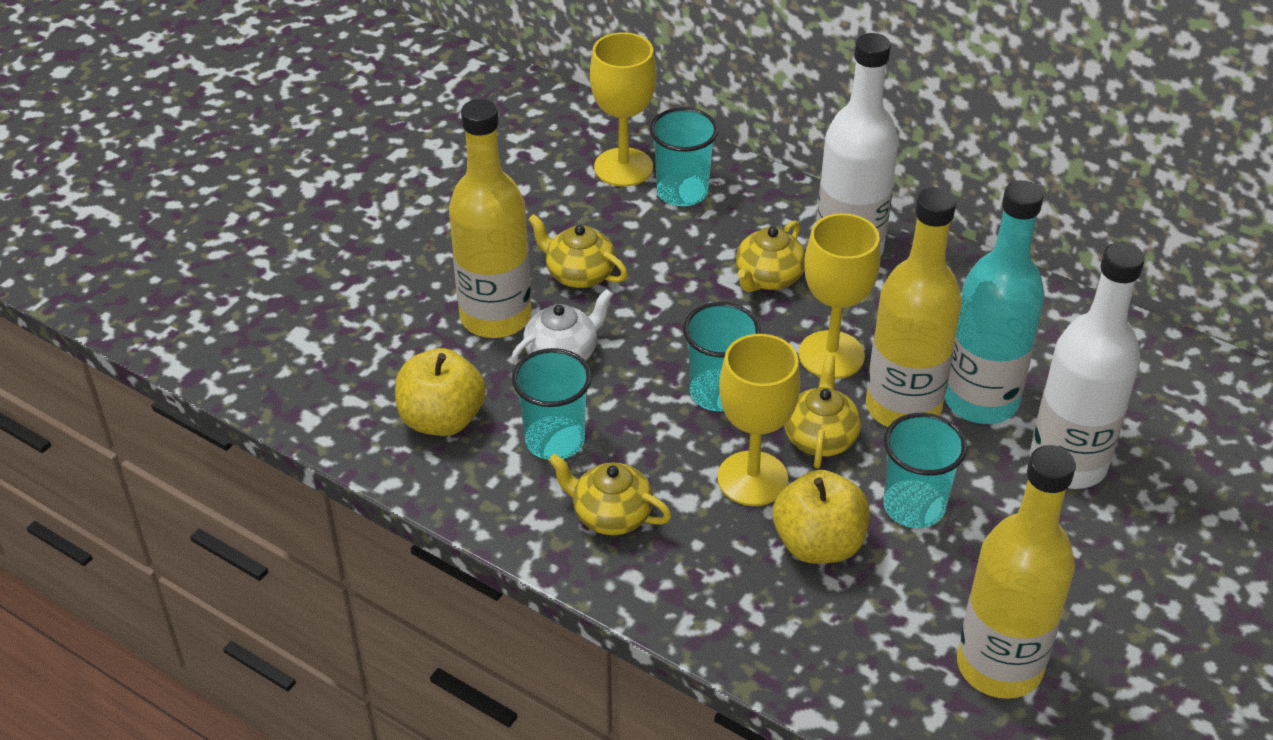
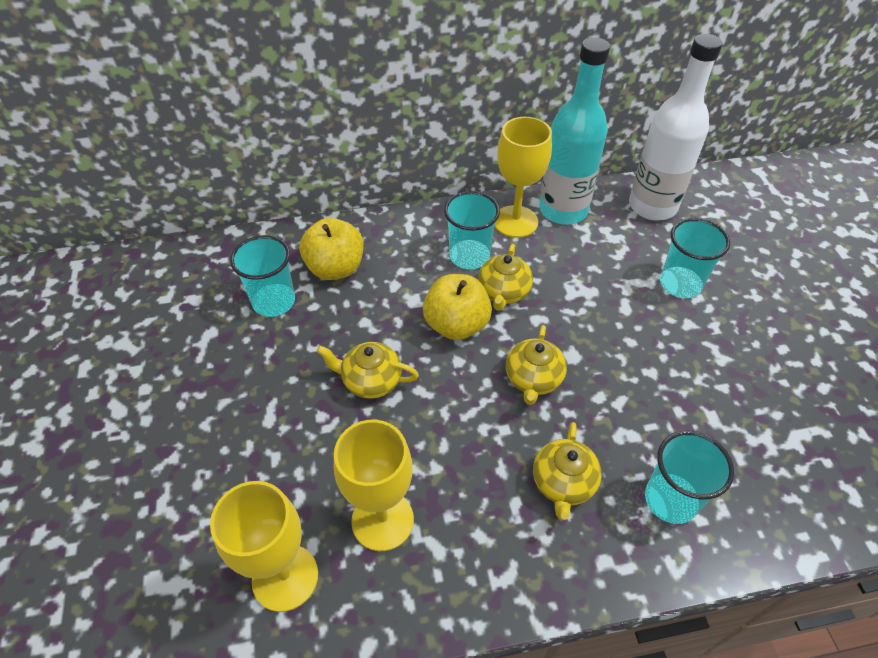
white bottle: 2 -> 1
white teapot: 1 -> 0
yellow bottle: 3 -> 0

